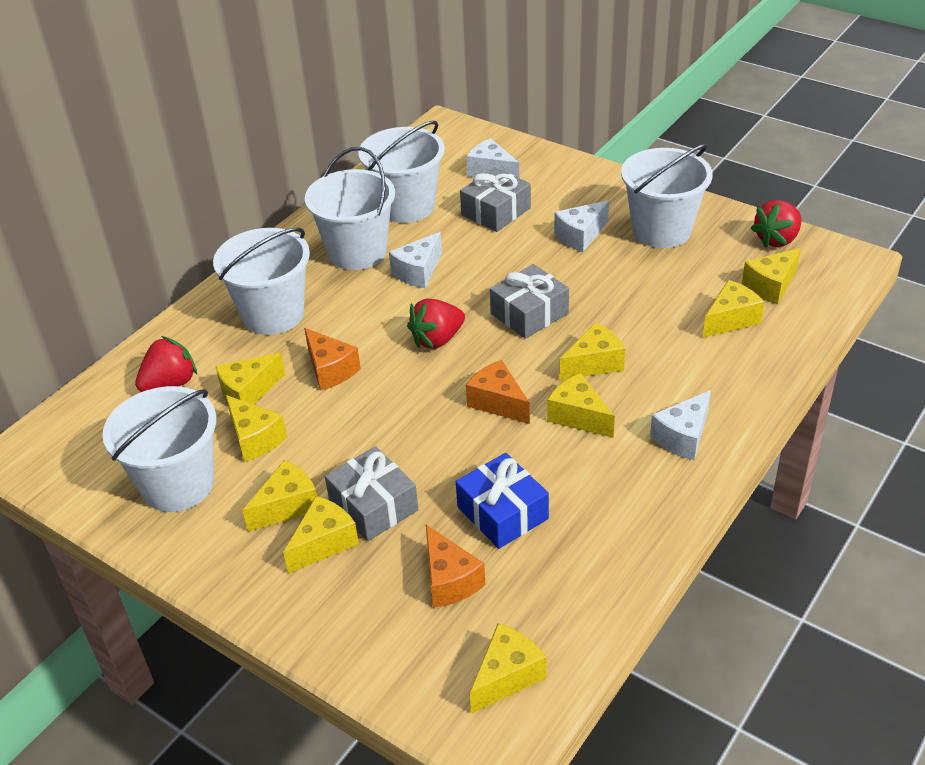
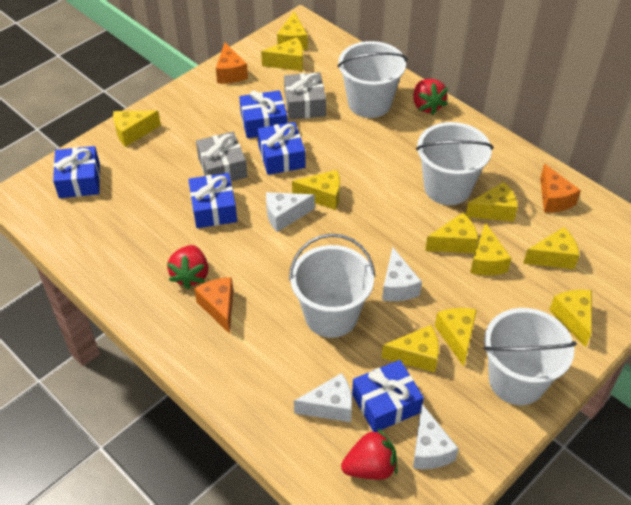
blue gift: 1 -> 5
grey gift: 3 -> 2
white bucket: 5 -> 4
yellow cheese: 9 -> 11

